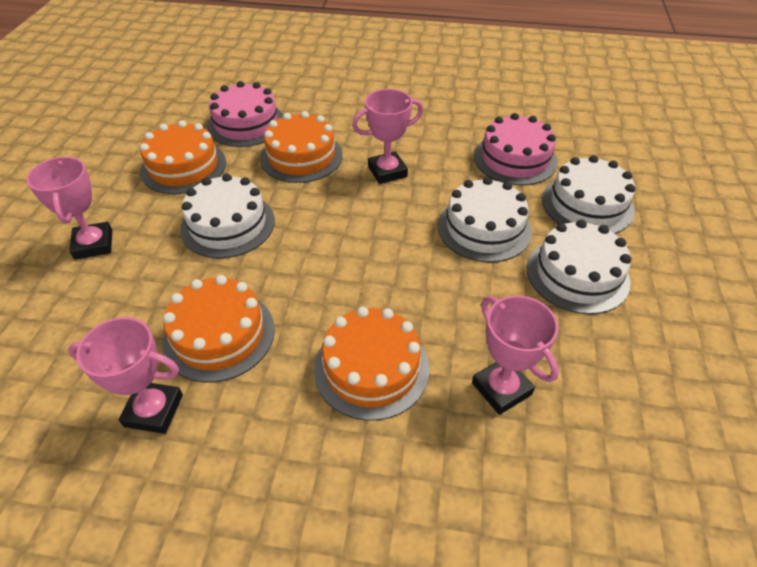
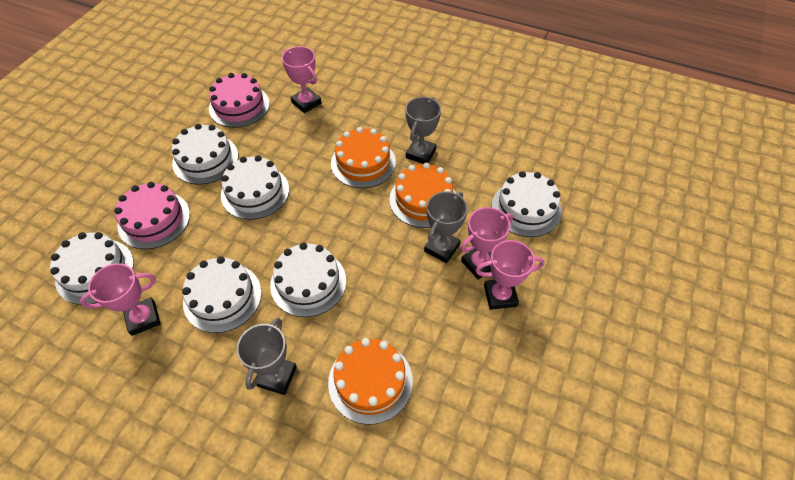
grey trophy: 0 -> 3
orange cake: 4 -> 3
white cake: 4 -> 6

